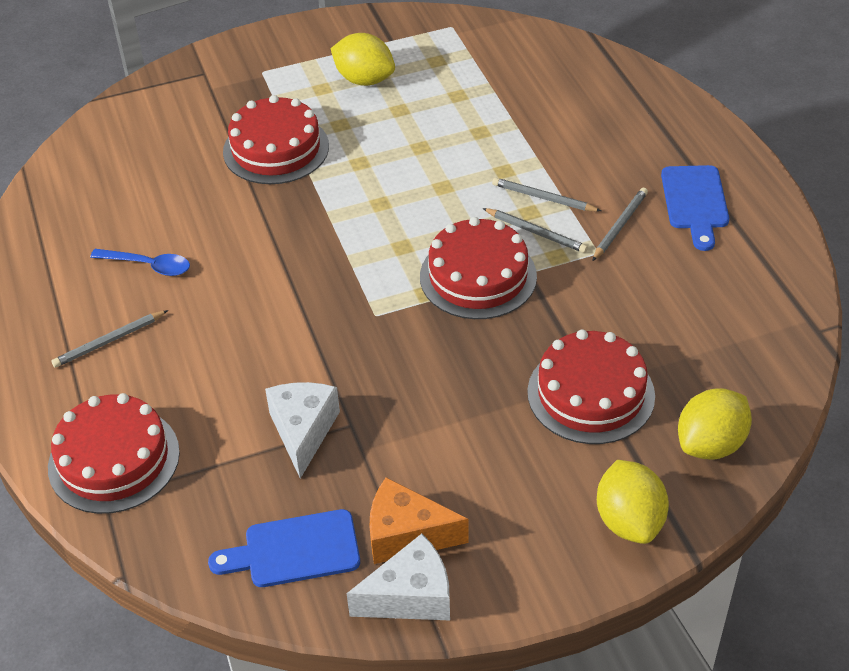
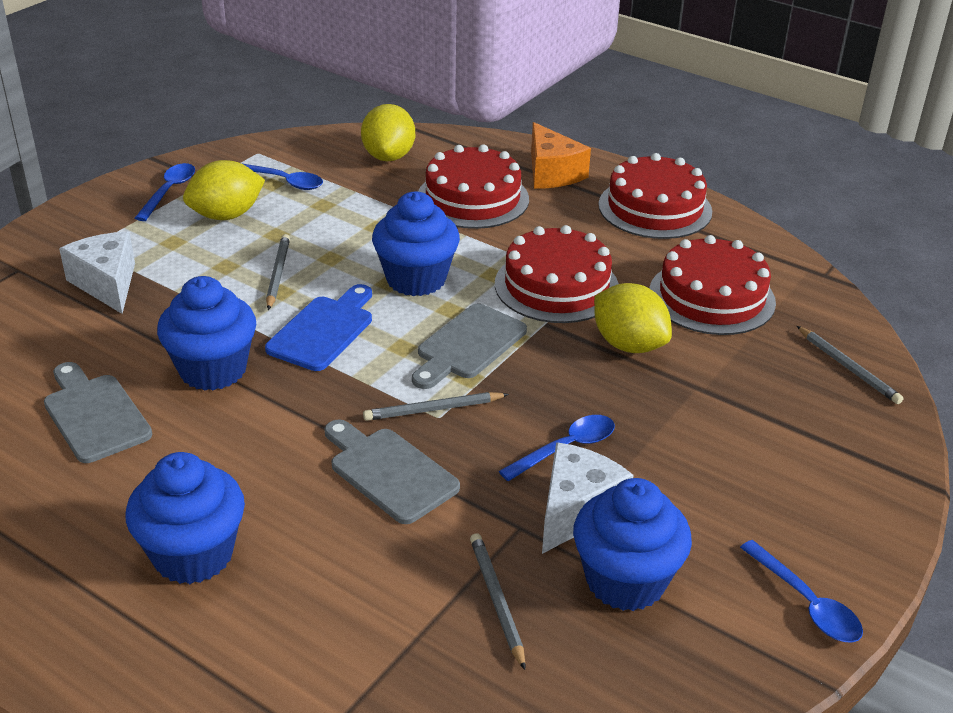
blue cupcake: 0 -> 4
blue cutting board: 2 -> 1
blue spoon: 1 -> 4
grey cutting board: 0 -> 3

